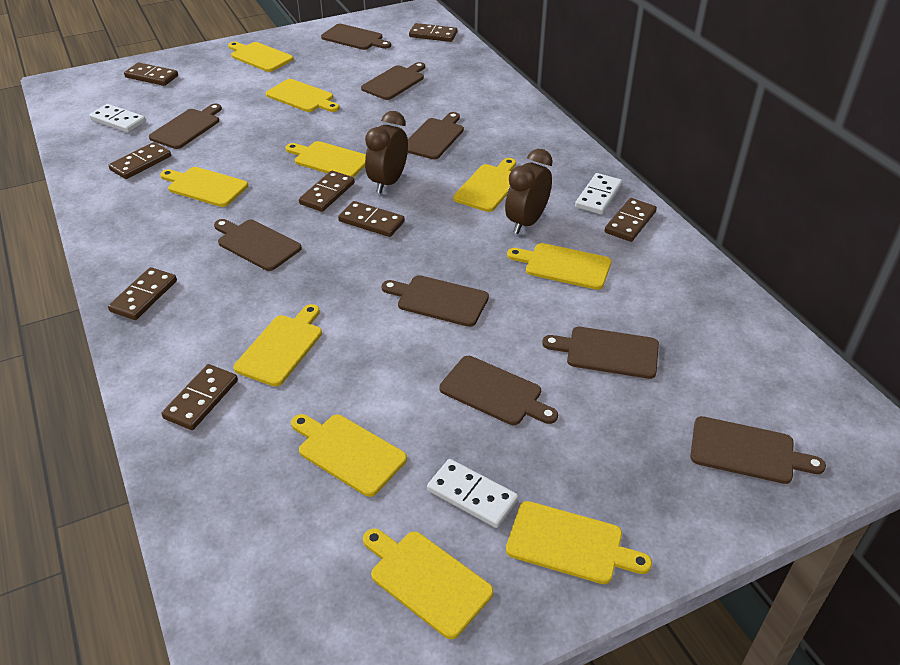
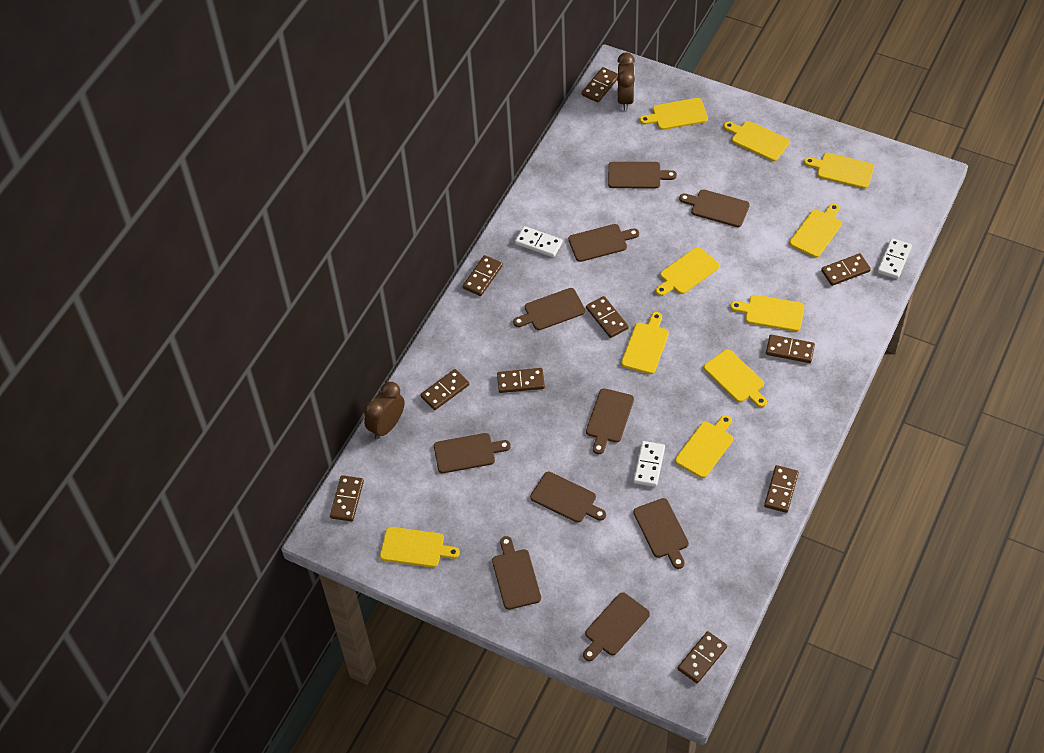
brown cutting board: 9 -> 10
brown domino: 8 -> 10

